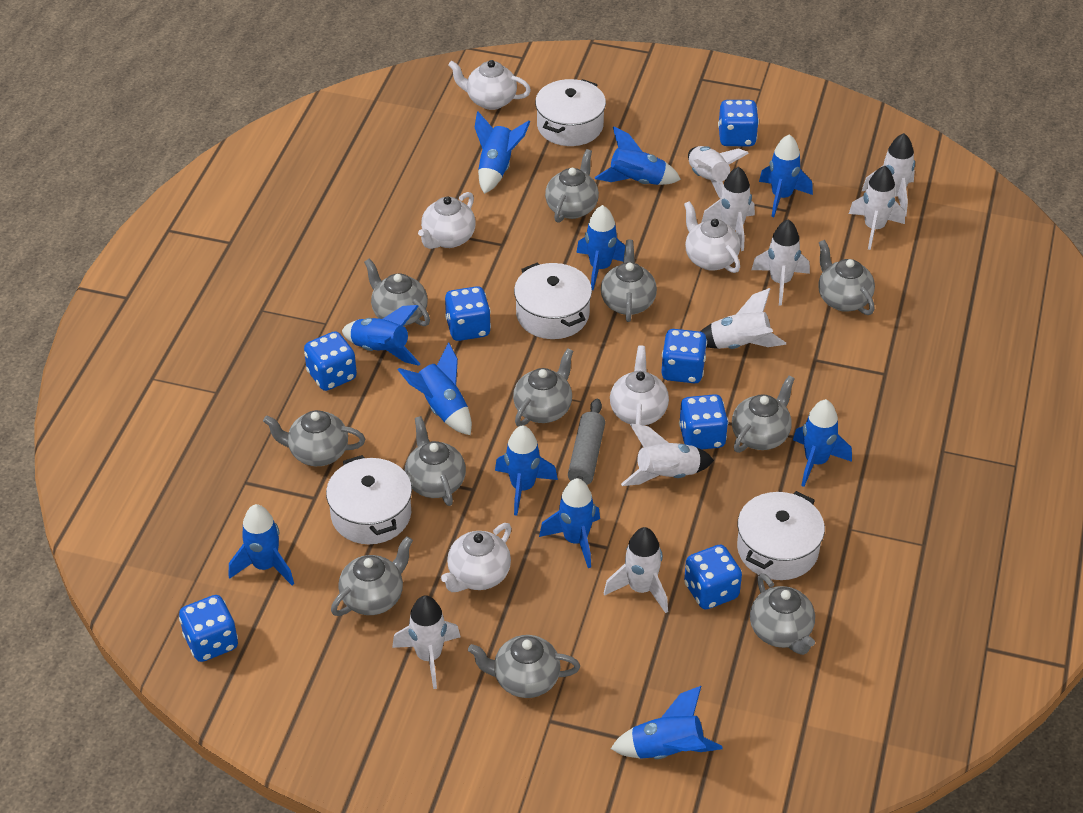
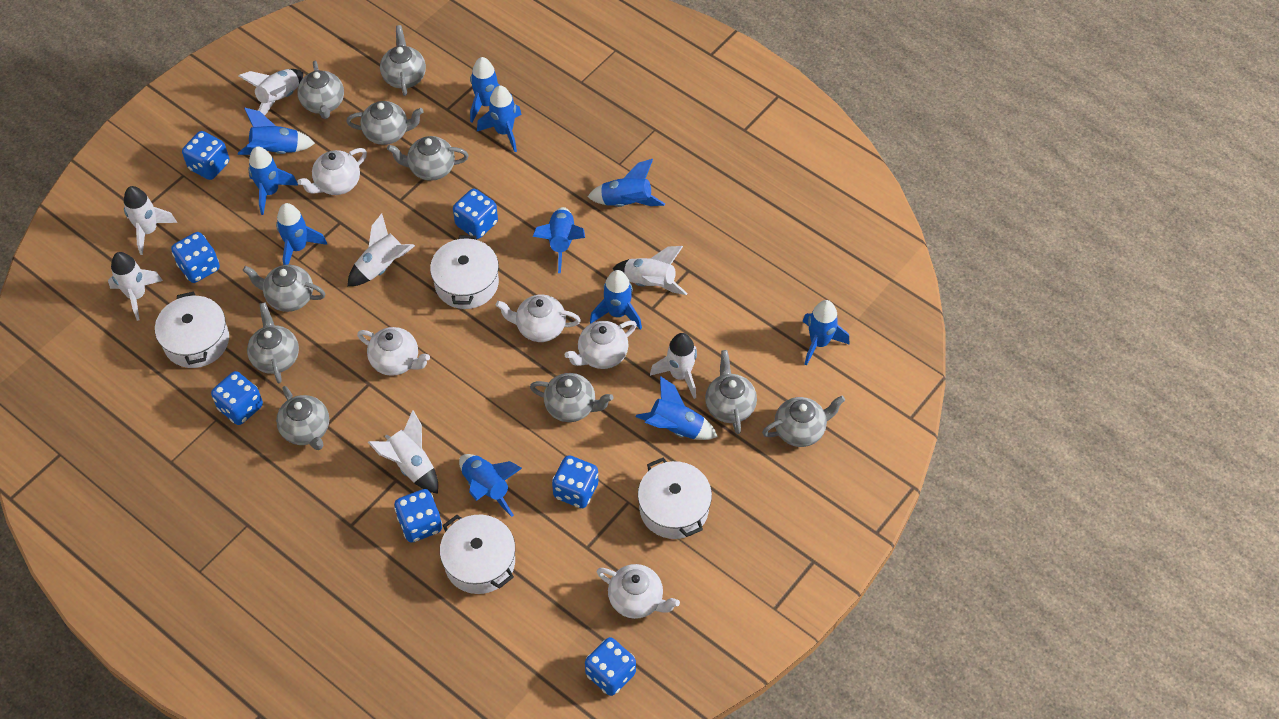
grey rolling pin: 1 -> 0
grey teapot: 11 -> 10
white rocket: 9 -> 7

